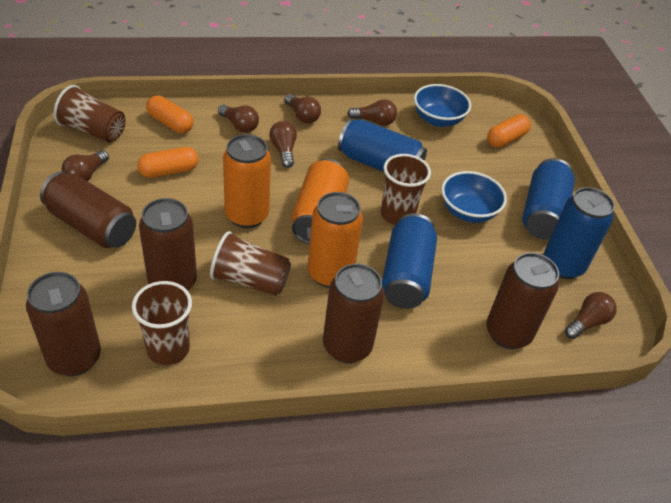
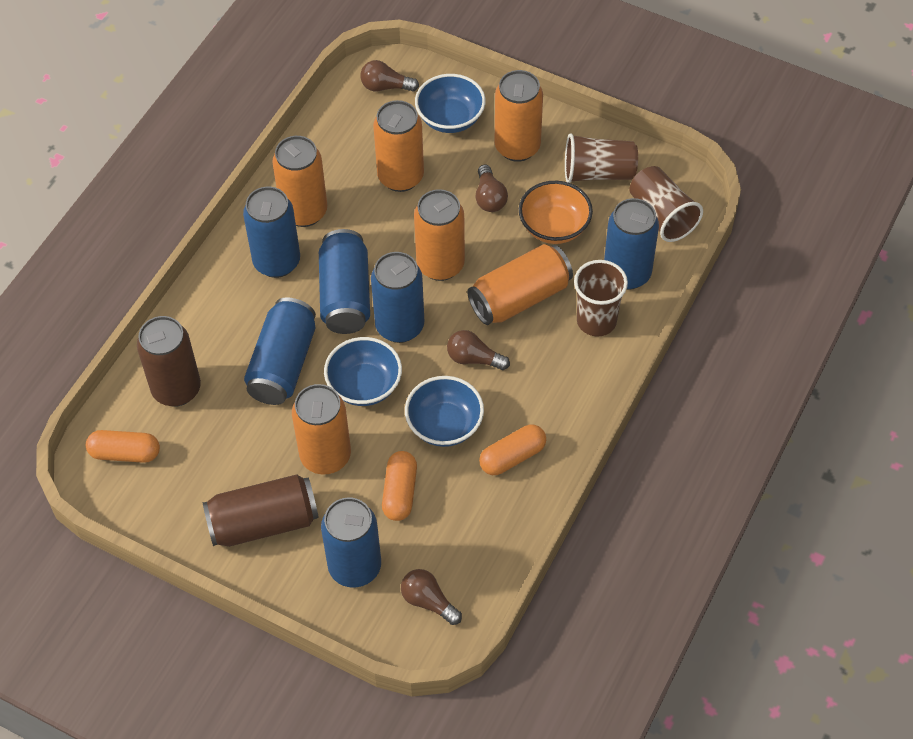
blue bowl: 2 -> 3
blue can: 4 -> 6
brown can: 5 -> 2
brown cup: 4 -> 3
brown light bulb: 6 -> 4
orange bowl: 0 -> 1
orange can: 3 -> 6

